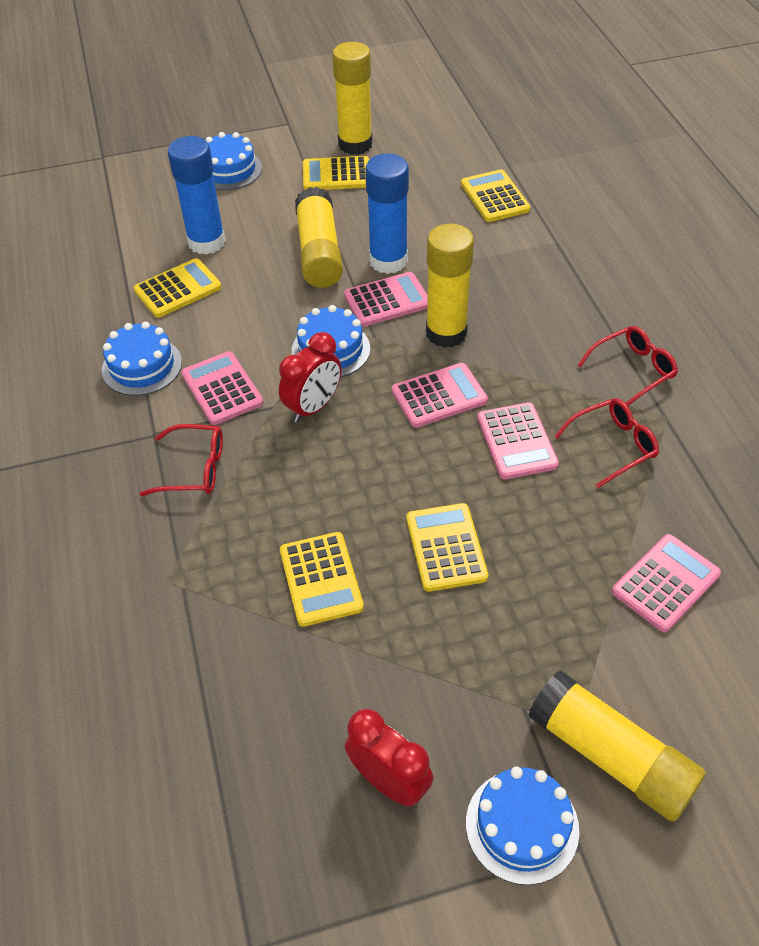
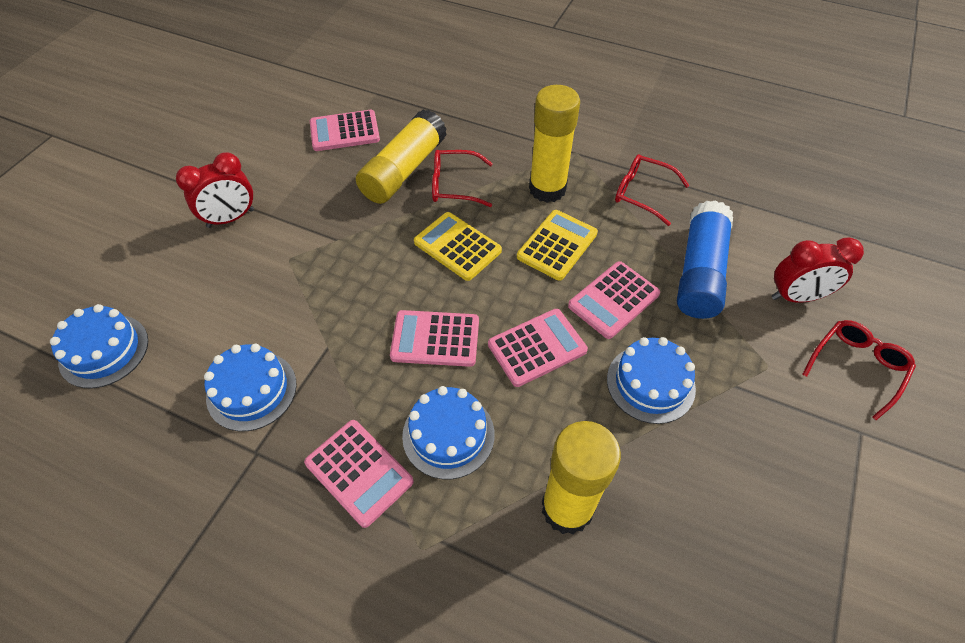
blue glue stick: 2 -> 1
yellow calculator: 5 -> 2
yellow glue stick: 4 -> 3

